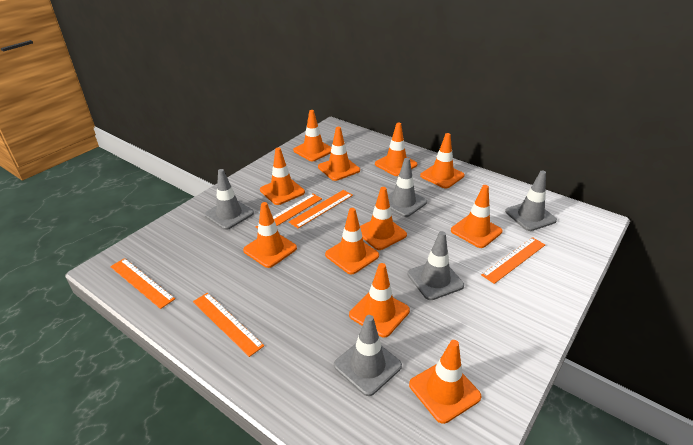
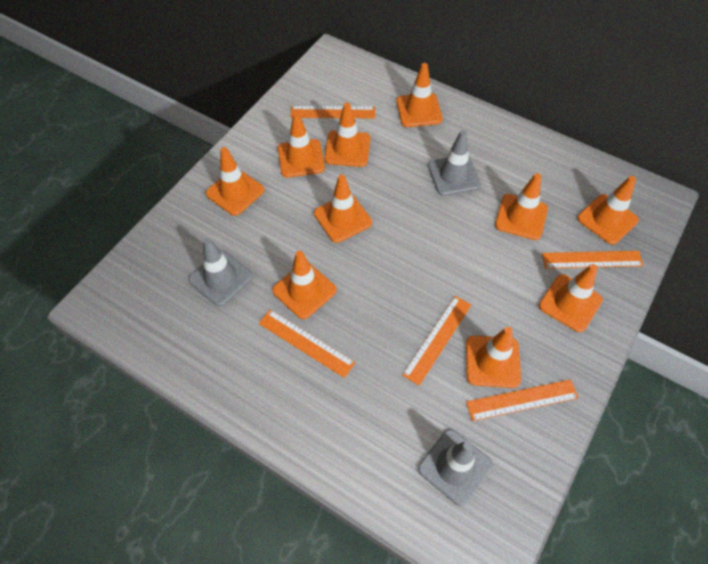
grey traffic cone: 5 -> 3
orange traffic cone: 11 -> 10

